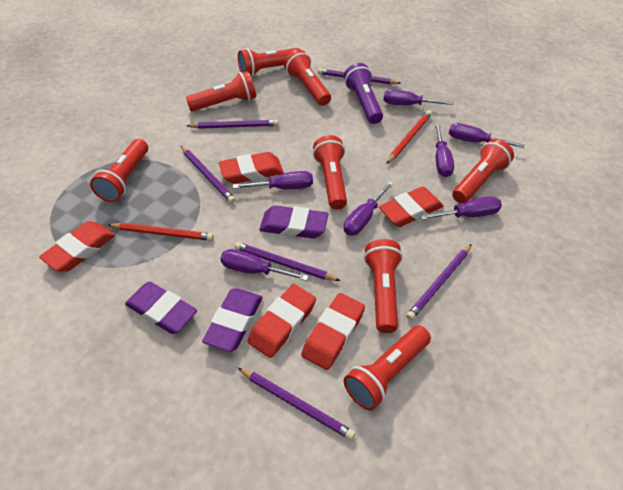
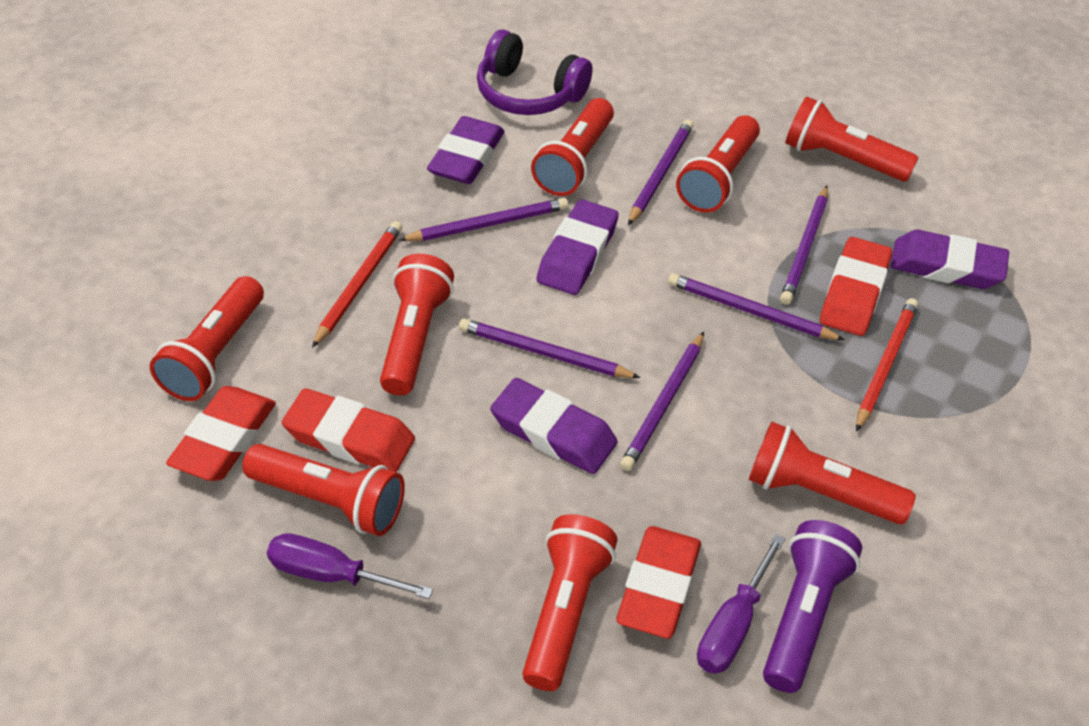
purple eraser: 3 -> 4
purple headphones: 0 -> 1
purple screwdriver: 7 -> 2
red eraser: 5 -> 4

